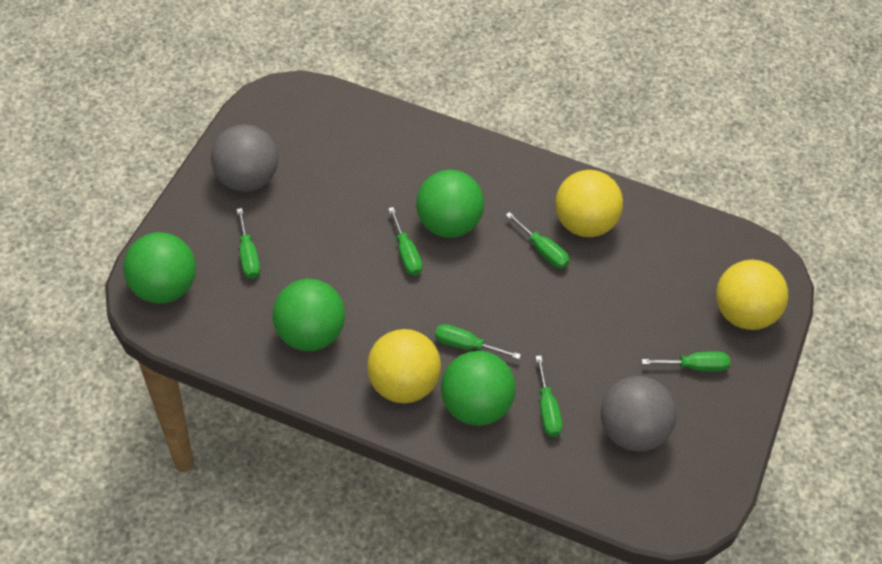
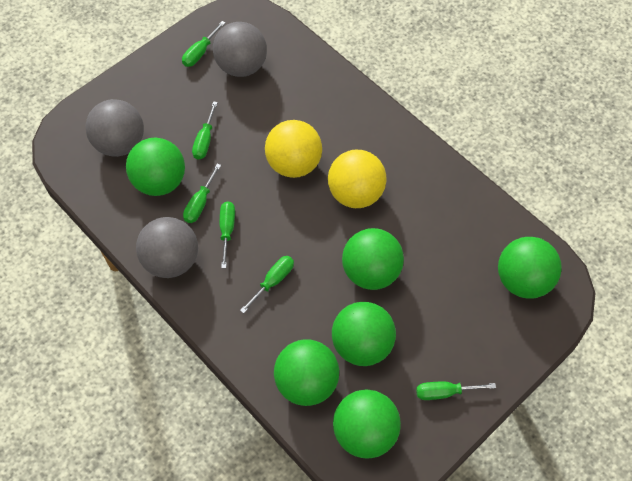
green ball: 4 -> 6
grey ball: 2 -> 3
yellow ball: 3 -> 2

